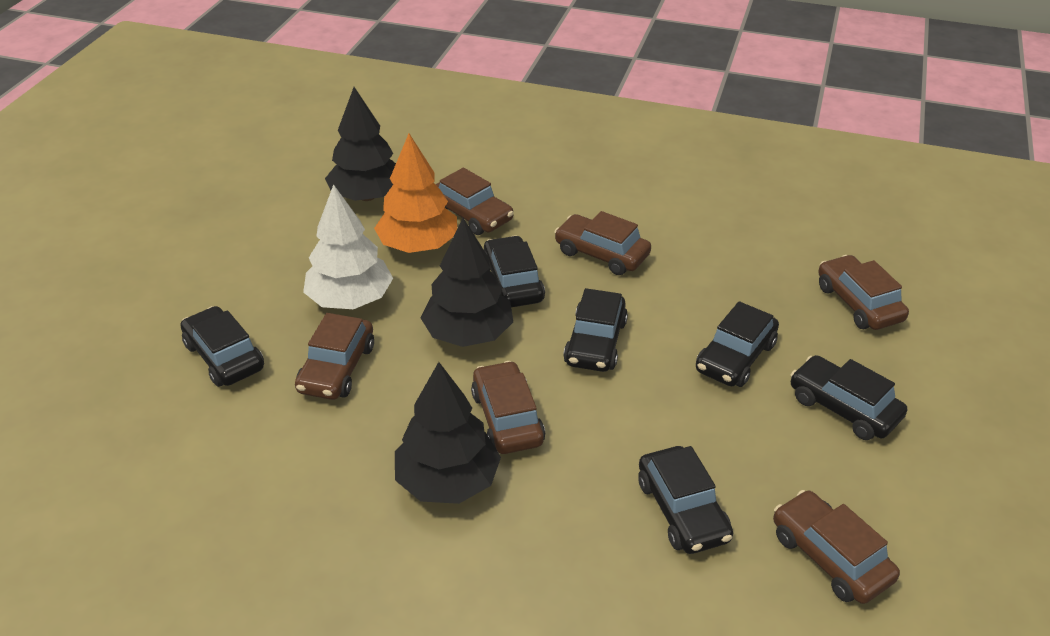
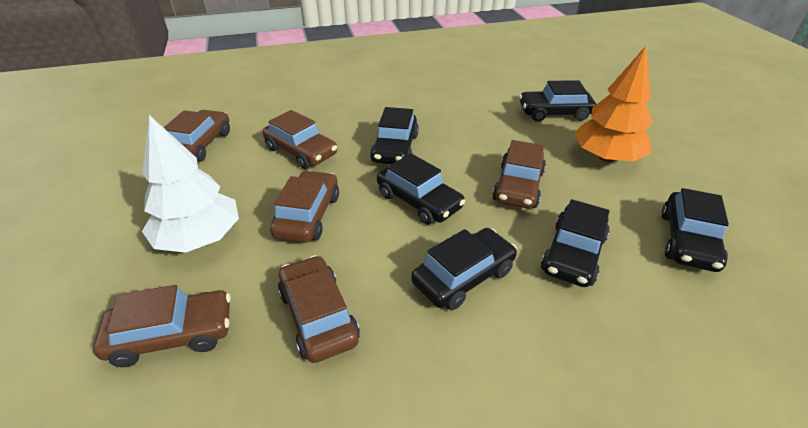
black tree: 3 -> 0

